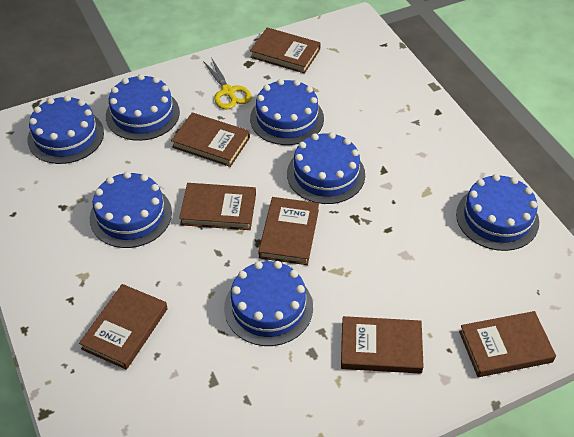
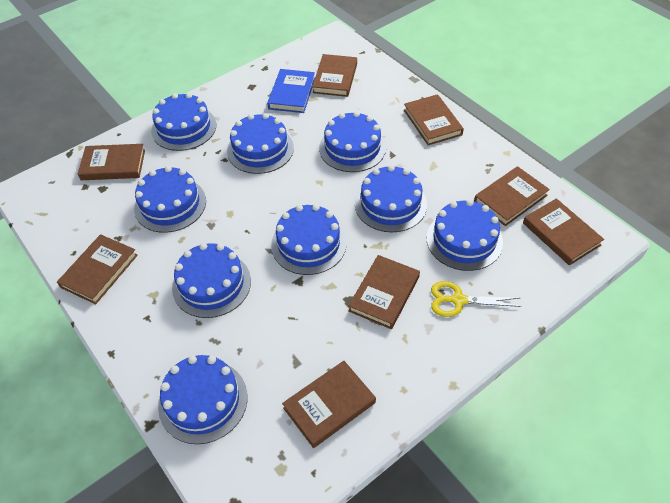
blue book: 0 -> 1
blue cake: 7 -> 9
brown book: 7 -> 8

